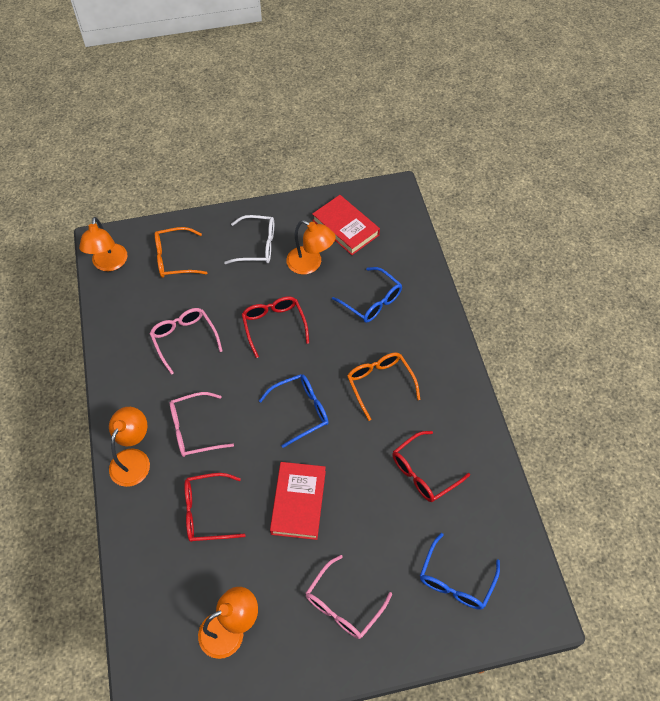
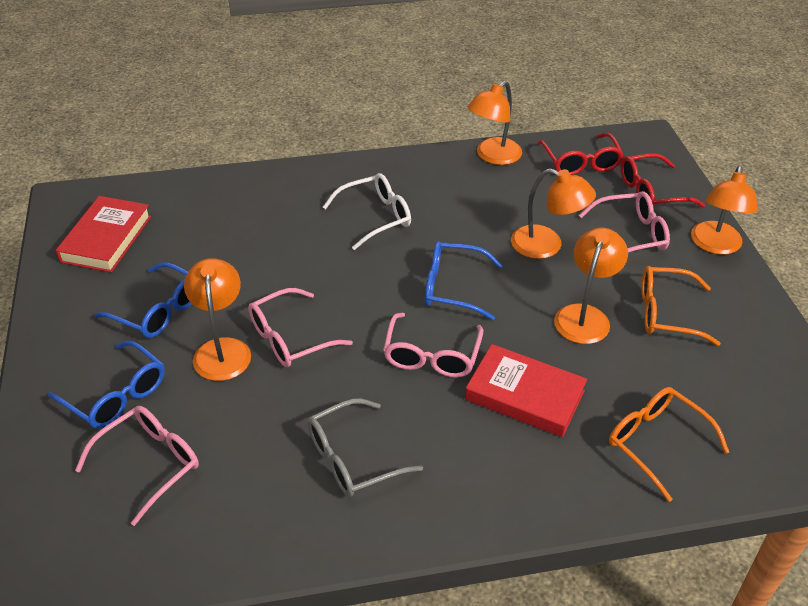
grey glasses: 0 -> 1
orange lamp: 4 -> 5
pink glasses: 3 -> 4
red glasses: 3 -> 2

